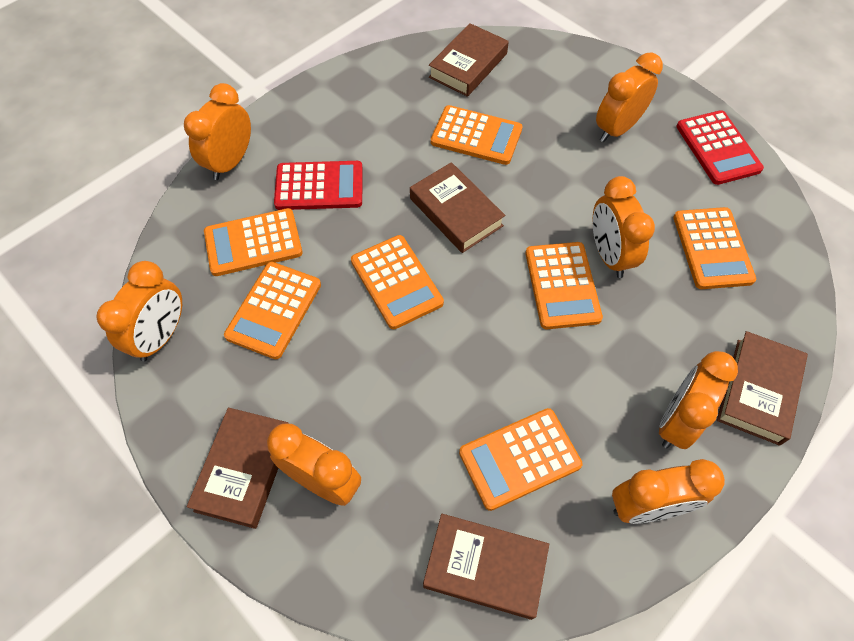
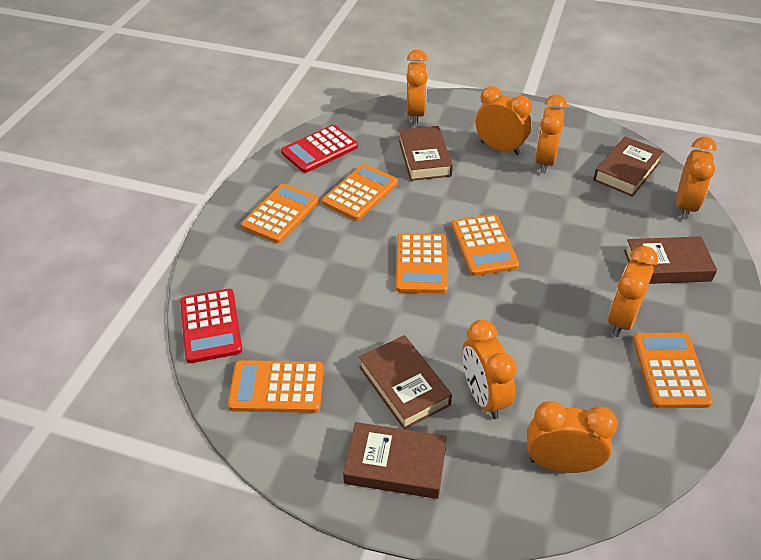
orange calculator: 7 -> 6

